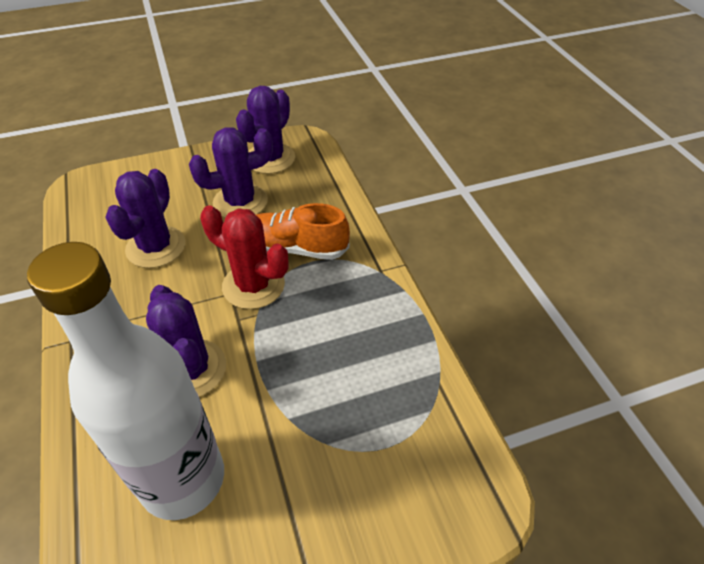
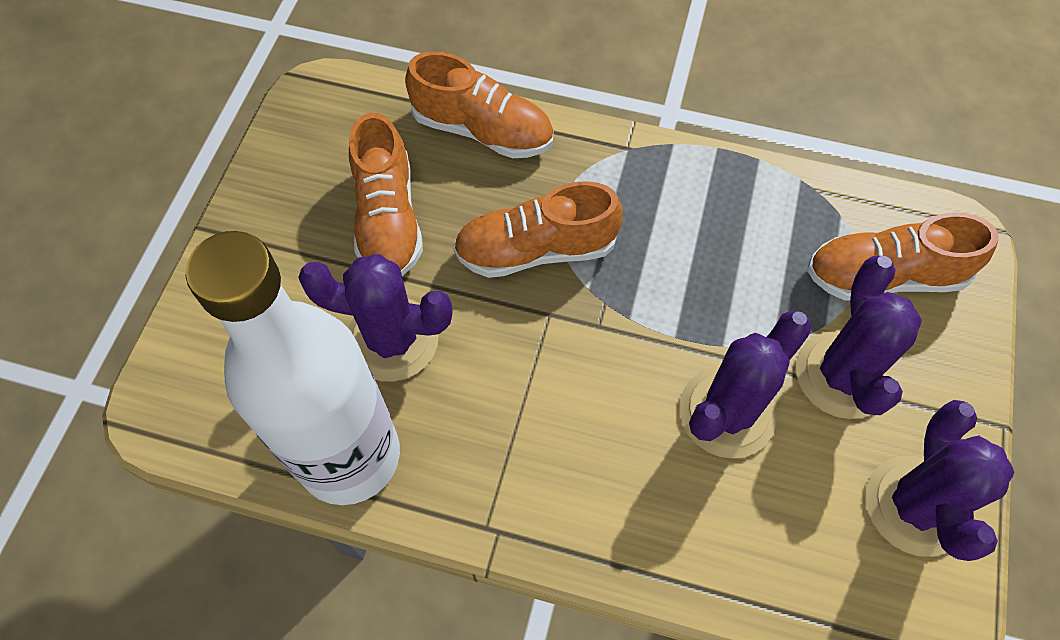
orange shoe: 1 -> 4
red cactus: 1 -> 0

